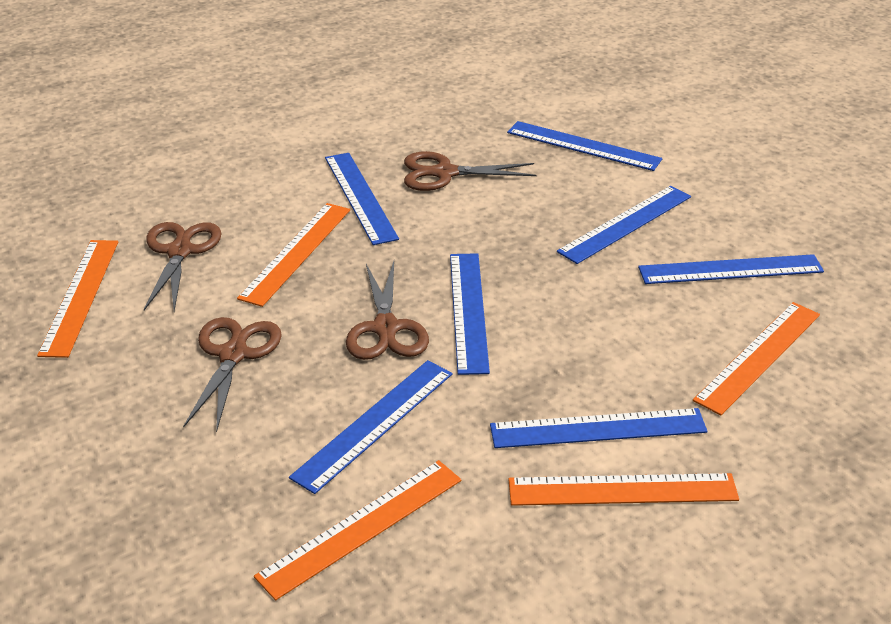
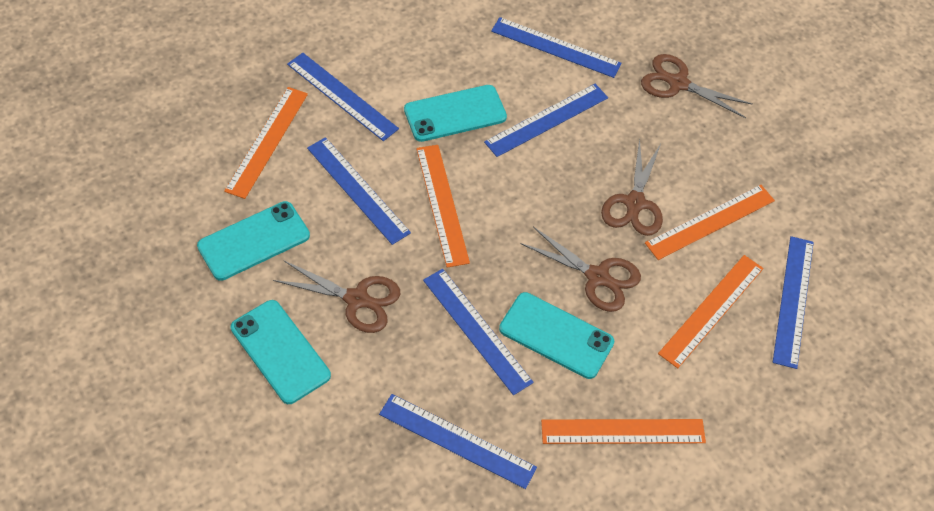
turquoise phone: 0 -> 4

